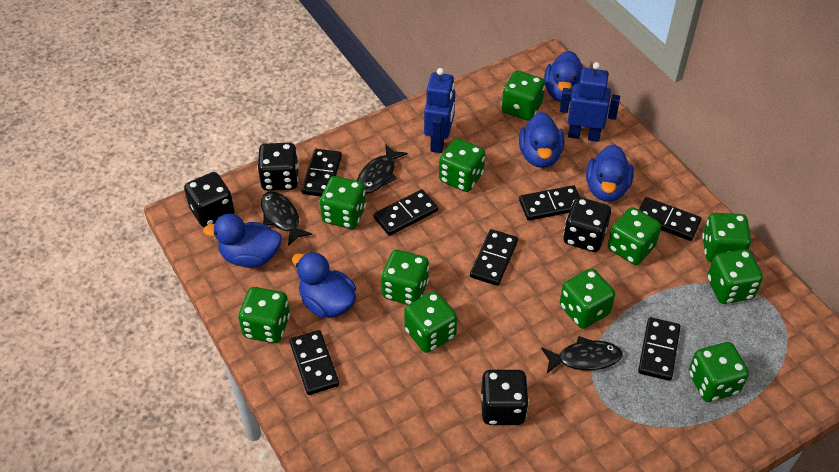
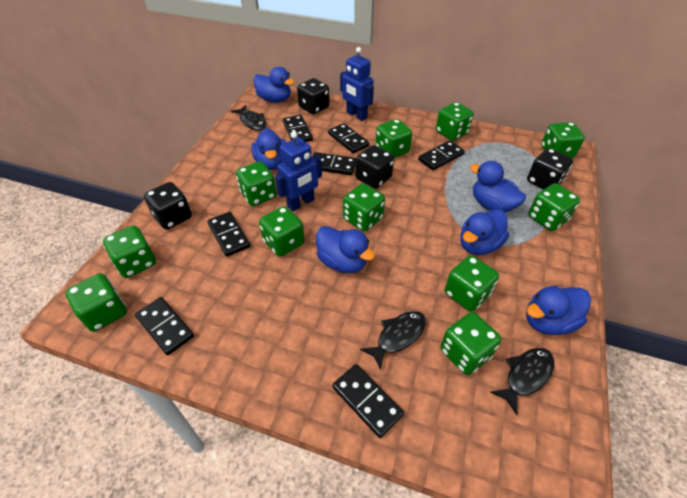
blue duck: 5 -> 6

